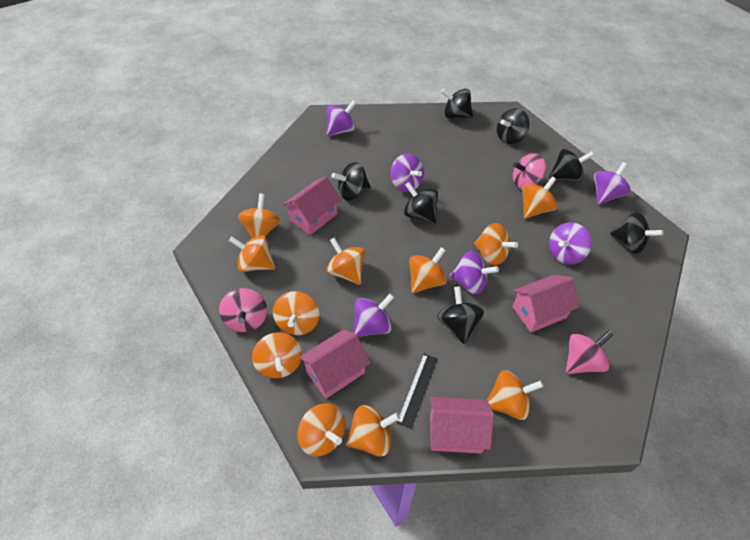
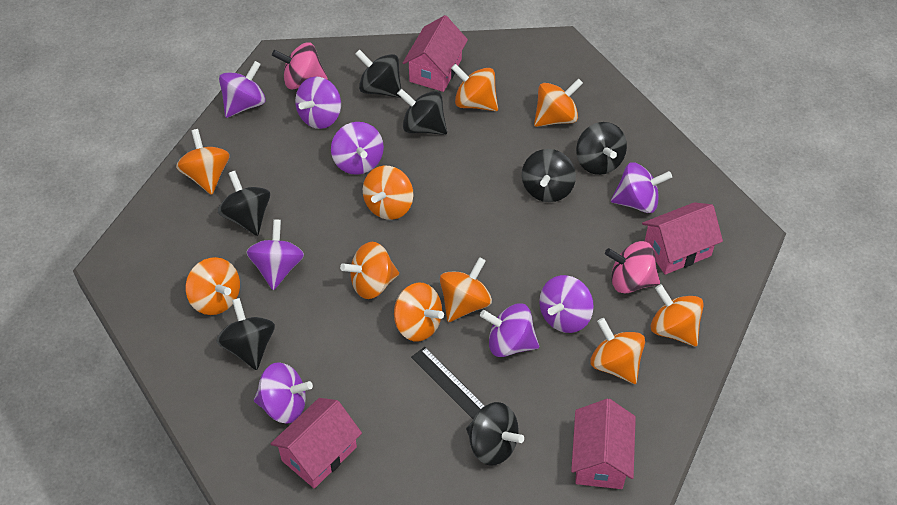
orange spinning top: 11 -> 10
pink spinning top: 3 -> 2
purple spinning top: 6 -> 8

